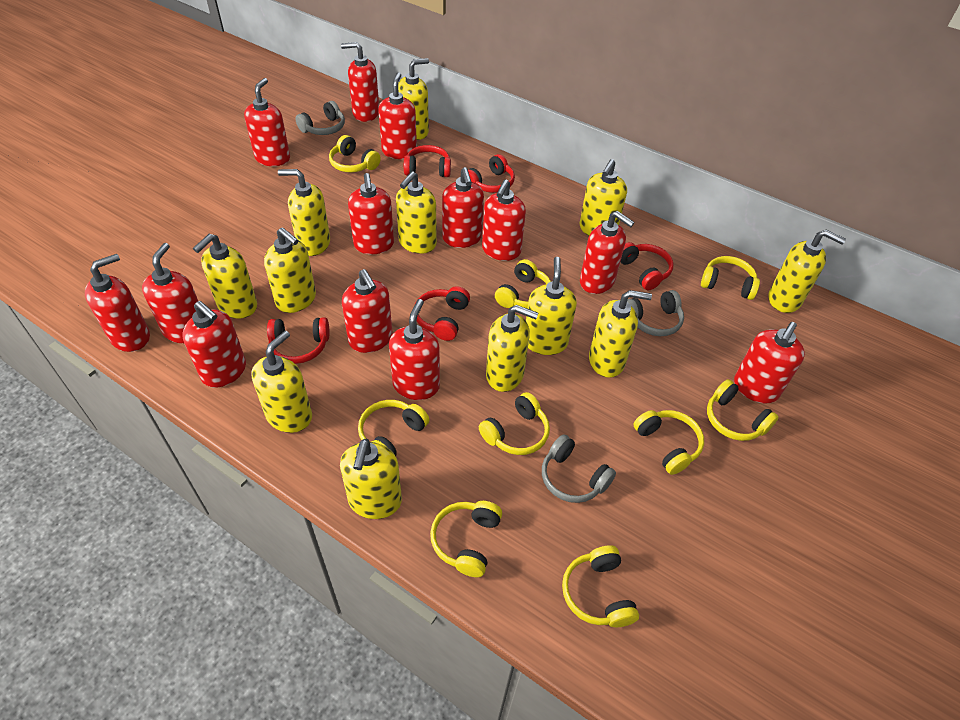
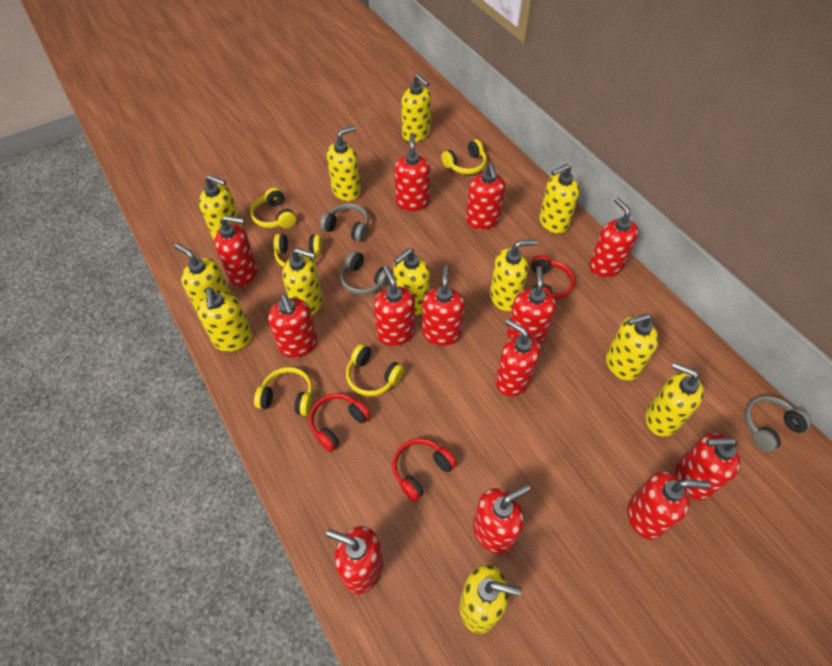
red headphones: 5 -> 3
yellow headphones: 9 -> 5

